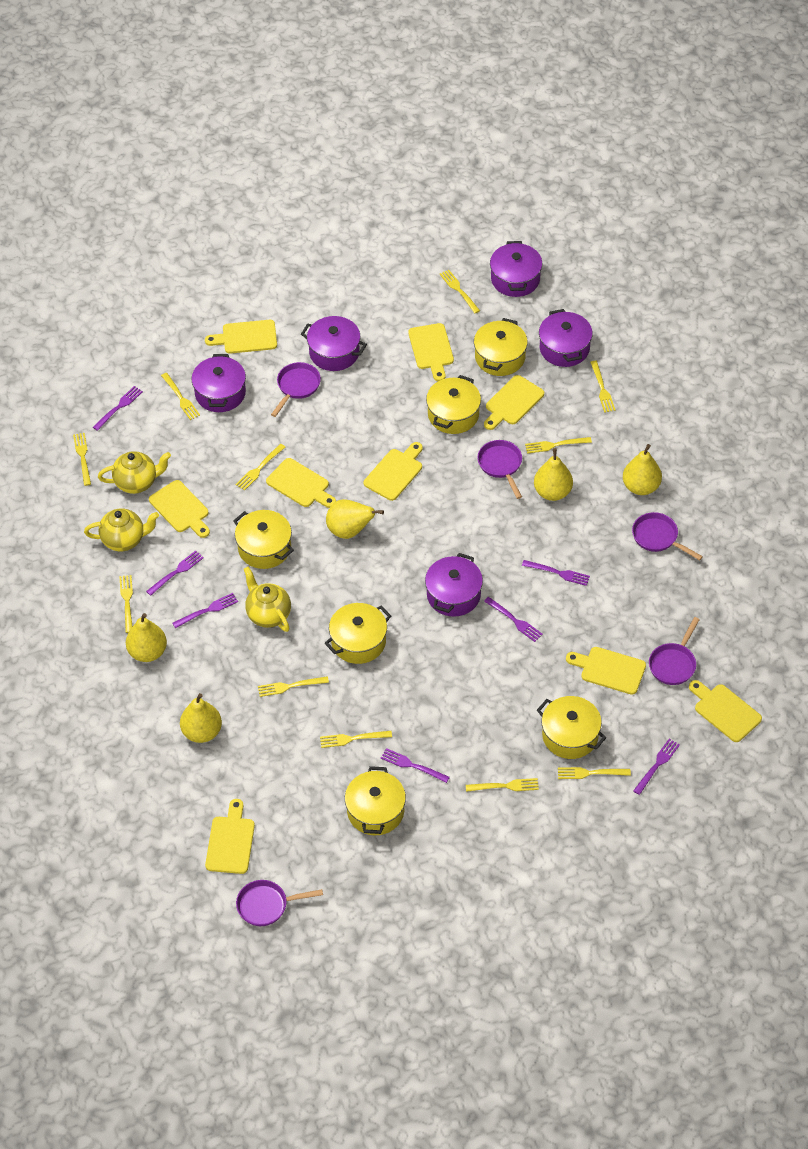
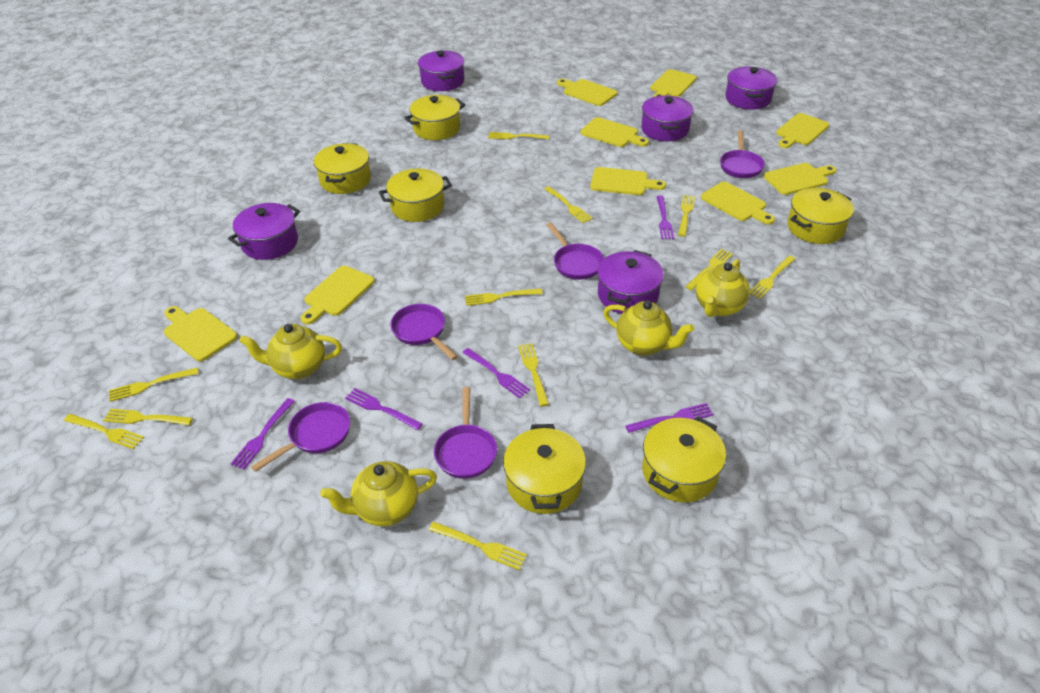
purple fork: 7 -> 5
yellow pear: 5 -> 0
yellow teapot: 3 -> 4

